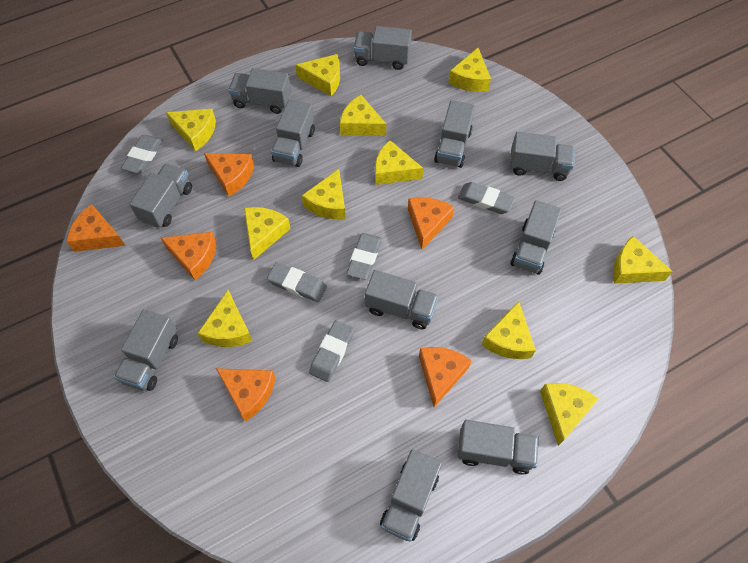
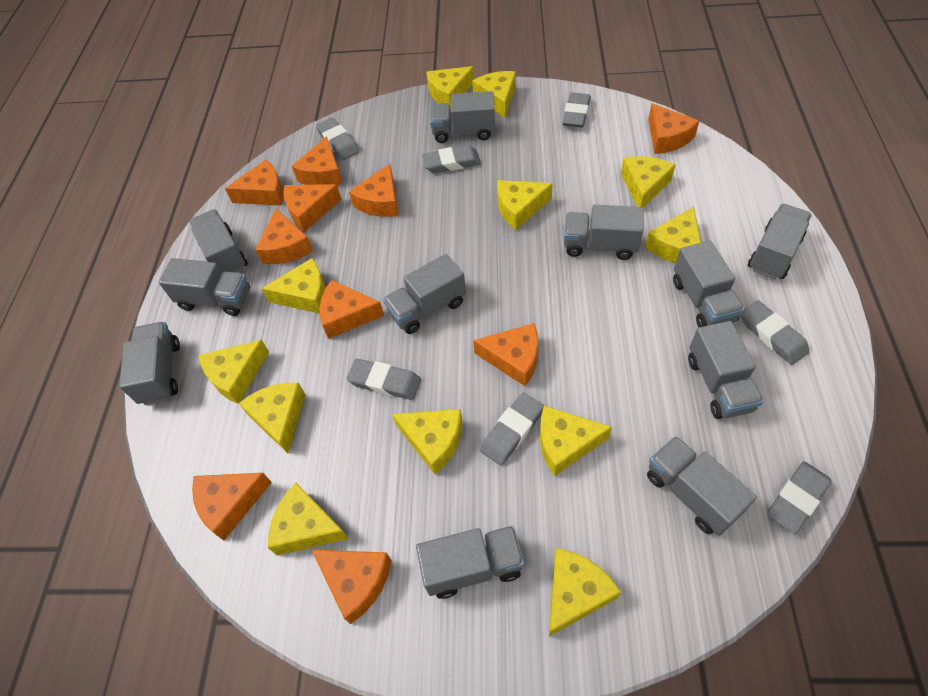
grey eraser: 5 -> 7
orange cheese: 6 -> 10
yellow cheese: 11 -> 12

